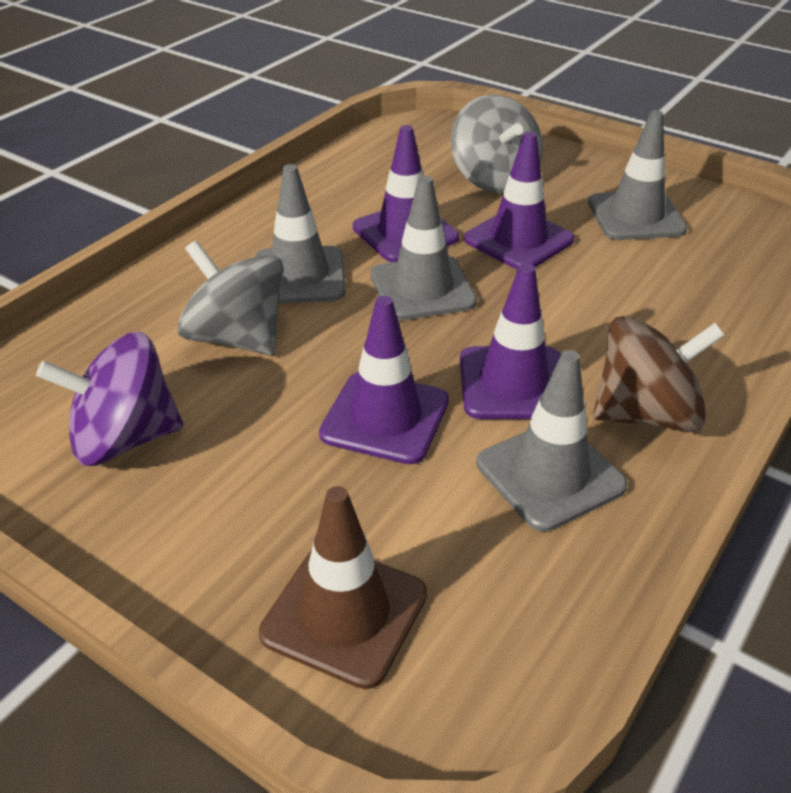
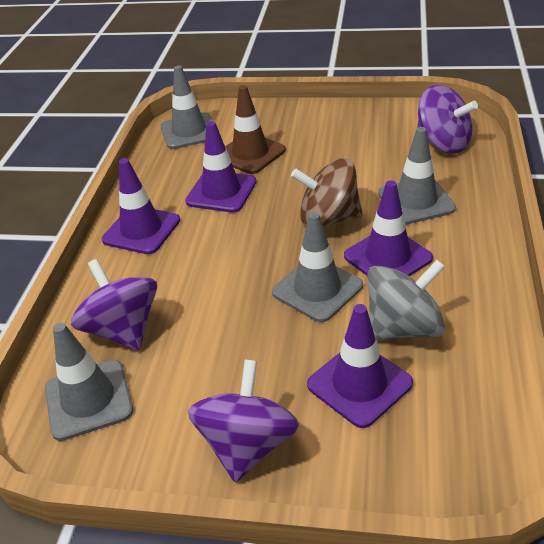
grey spinning top: 2 -> 1
purple spinning top: 1 -> 3

